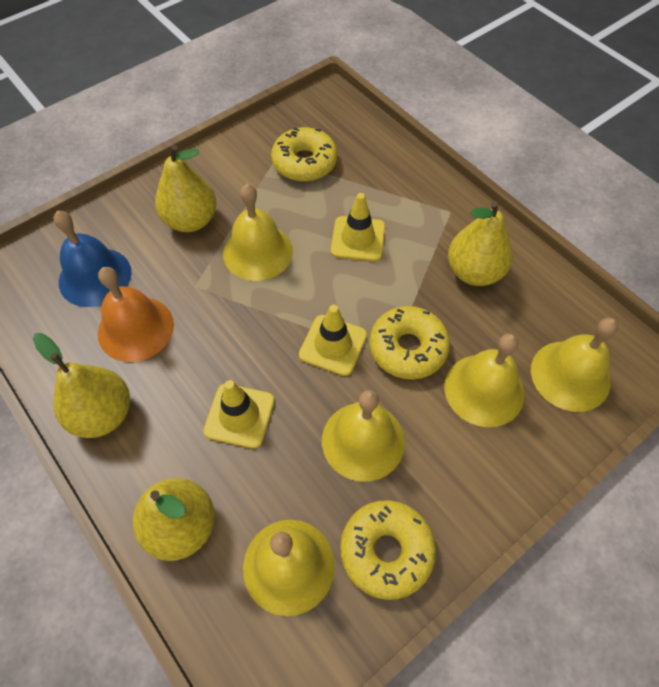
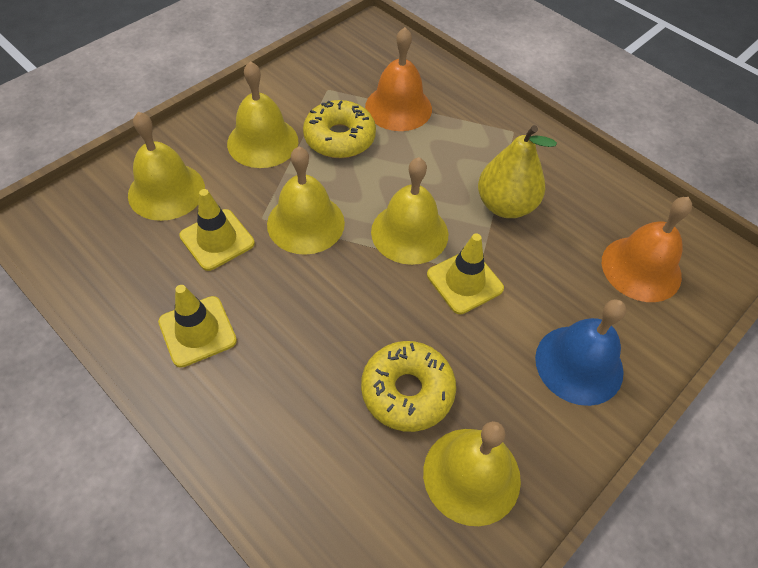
orange bell: 1 -> 2
yellow donut: 3 -> 2
yellow pear: 4 -> 1

